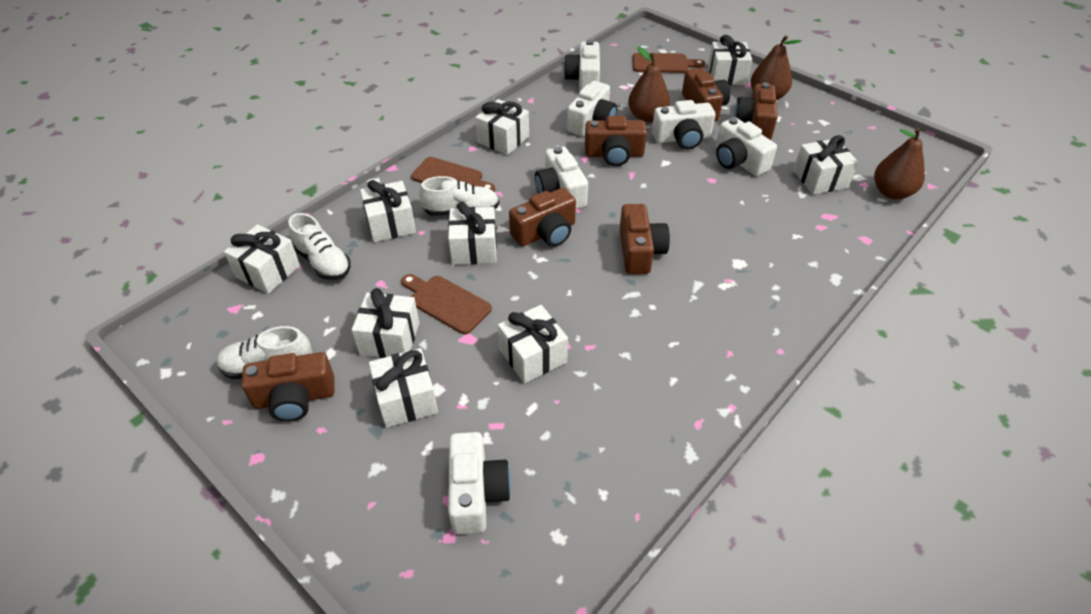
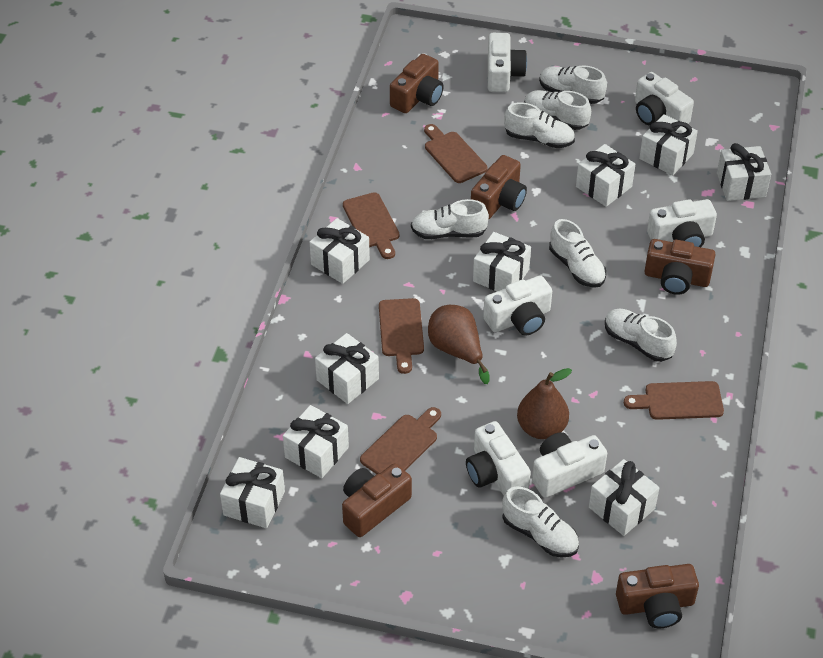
brown camera: 6 -> 5
brown cutting board: 3 -> 5
brown pear: 3 -> 2
white shoe: 3 -> 7

